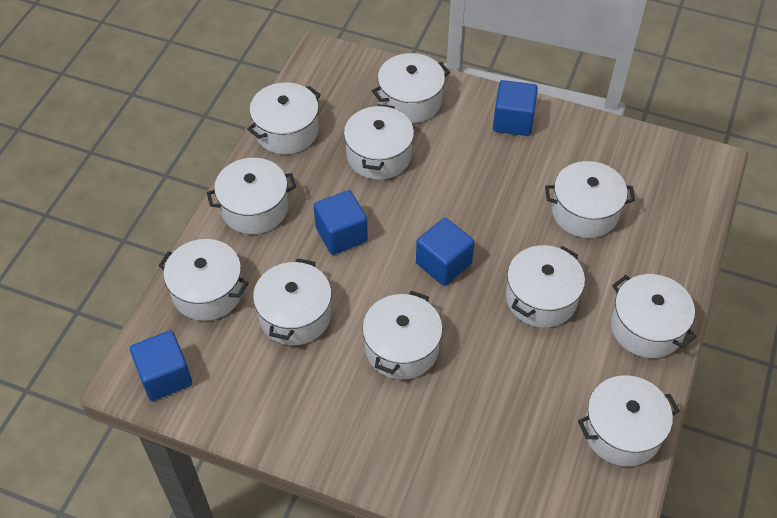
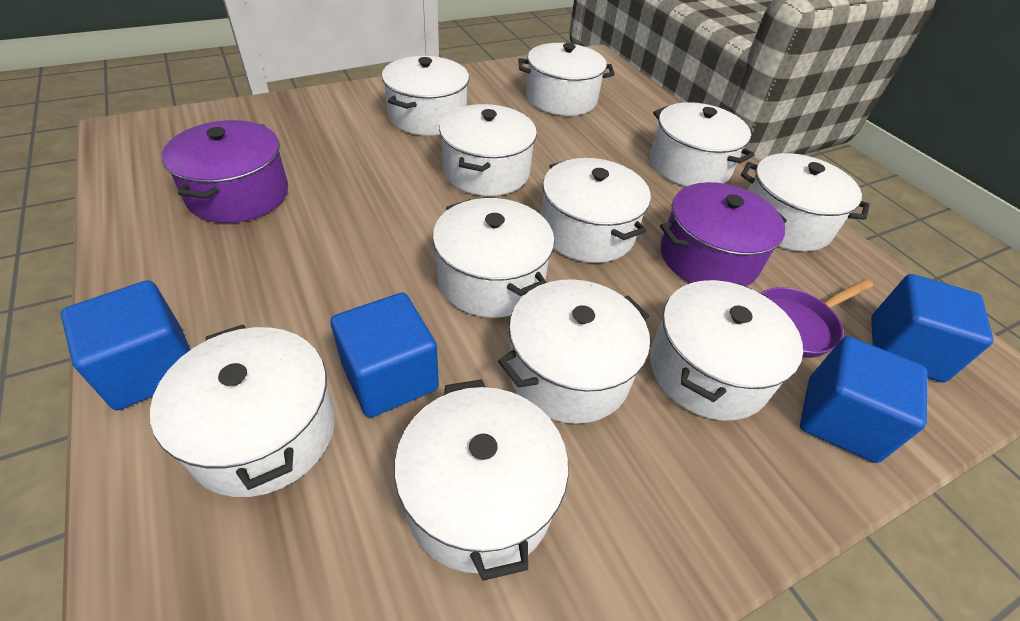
purple pan: 0 -> 1
purple pot: 0 -> 2

